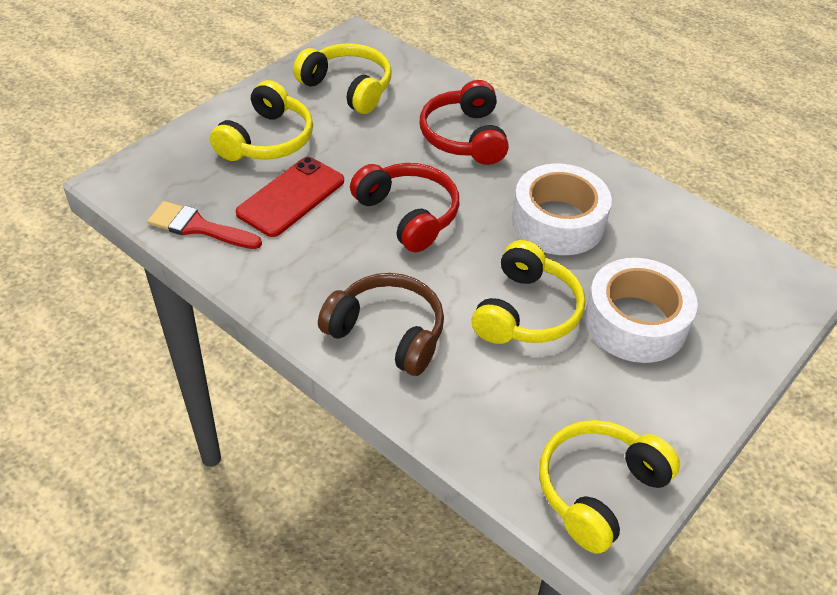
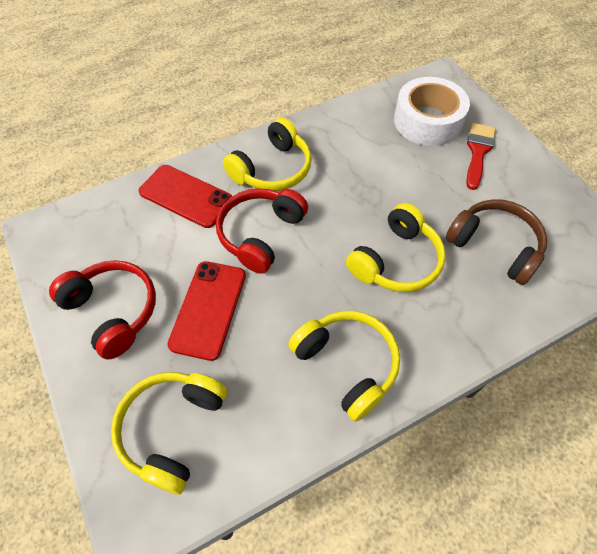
red phone: 1 -> 2
white tape: 2 -> 1

